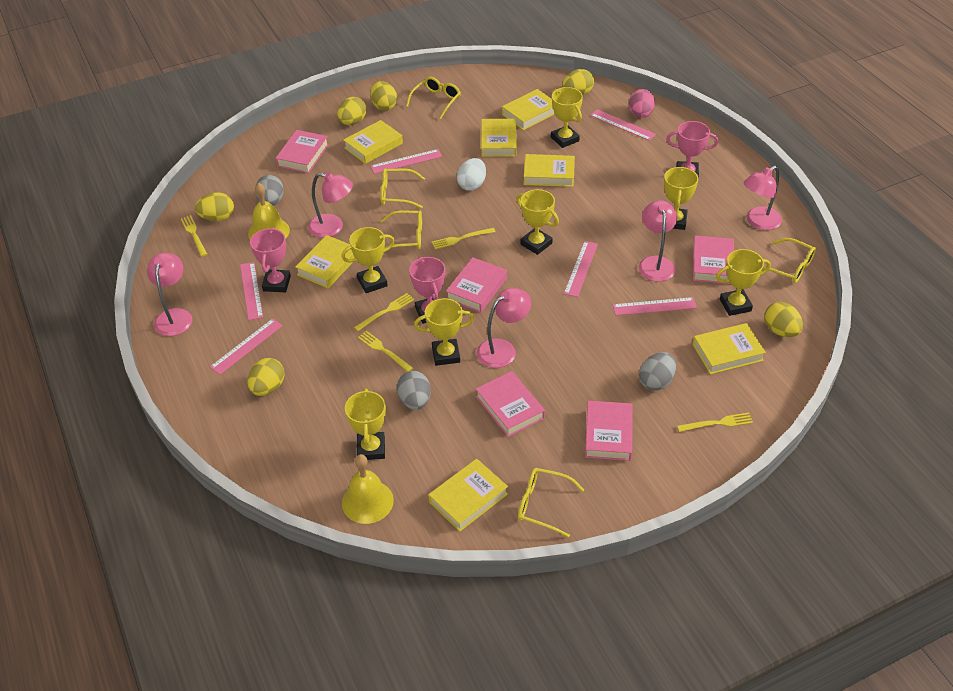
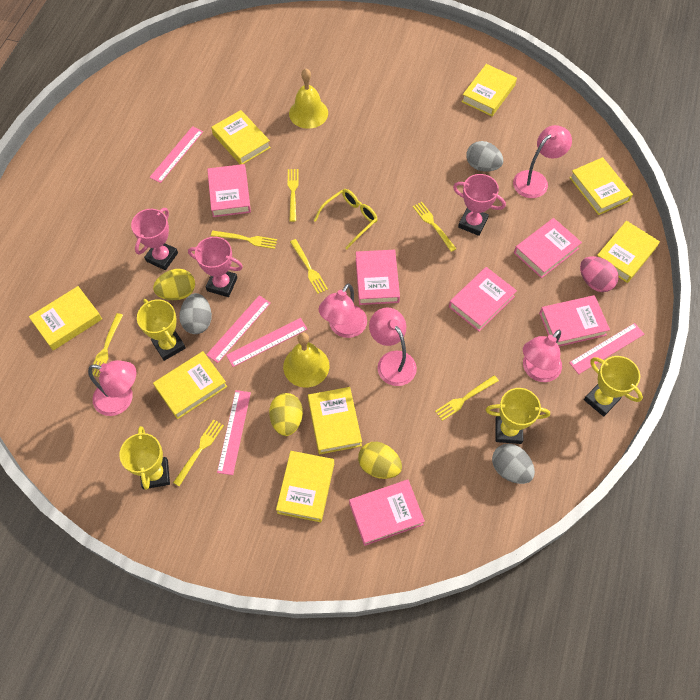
pink book: 5 -> 6
pink ruler: 6 -> 5
white egg: 1 -> 0
yellow book: 7 -> 8
yellow egg: 6 -> 3
yellow fork: 5 -> 7
yellow glasses: 5 -> 1
yellow trophy: 7 -> 4

